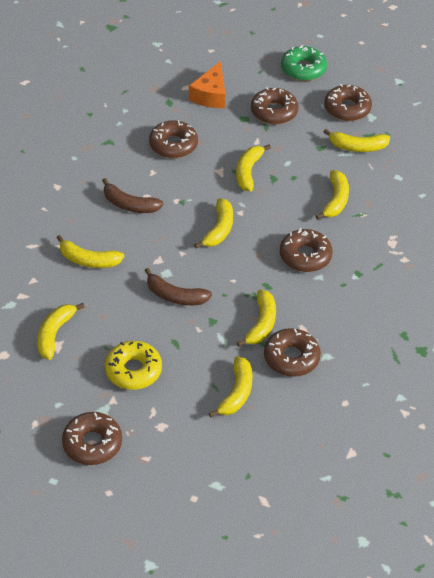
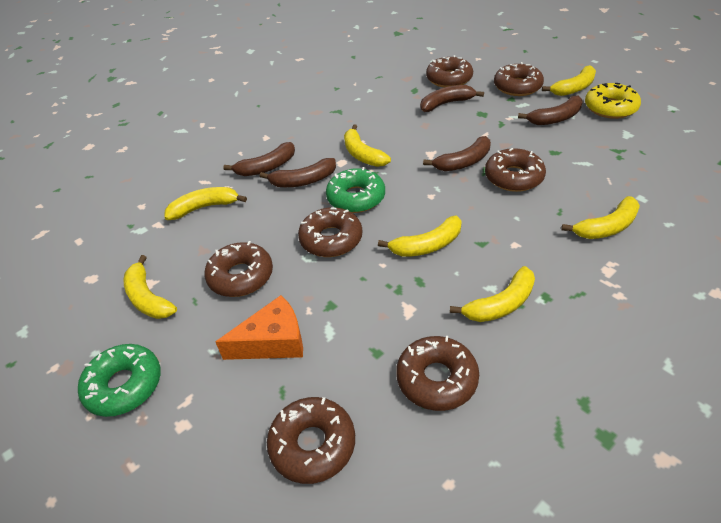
brown banana: 2 -> 5
brown donut: 6 -> 7
green donut: 1 -> 2
yellow banana: 8 -> 7

